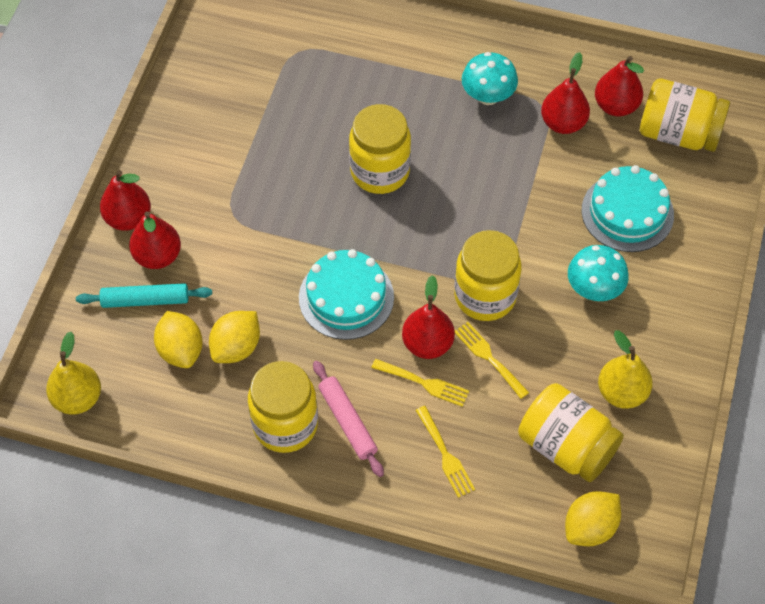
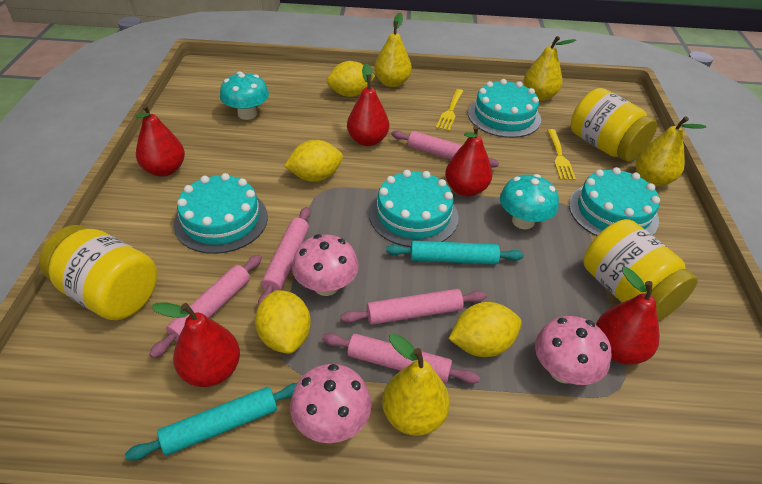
pink mushroom: 0 -> 3
pink rolling pin: 1 -> 5
turquoise cake: 2 -> 4
turquoise rolling pin: 1 -> 2
yellow fork: 3 -> 2
yellow jar: 5 -> 3
yellow lemon: 3 -> 4
yellow pear: 2 -> 4

